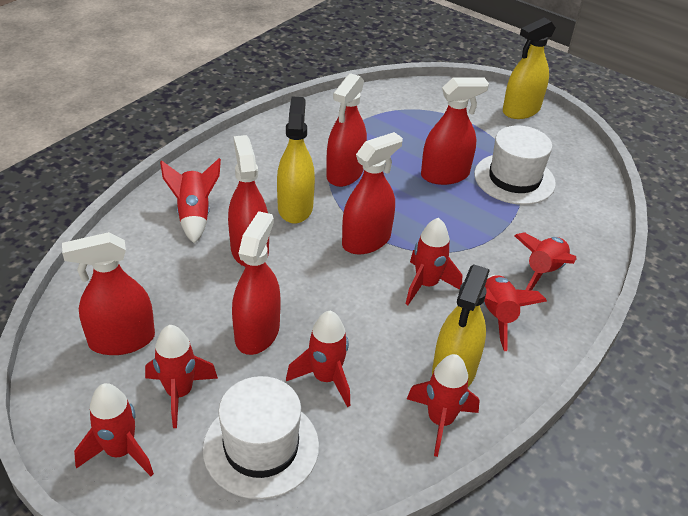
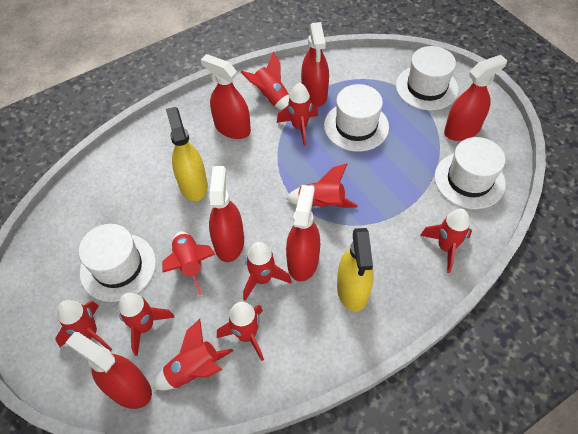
red rocket: 8 -> 10
white hat: 2 -> 4
yellow spray bottle: 3 -> 2

